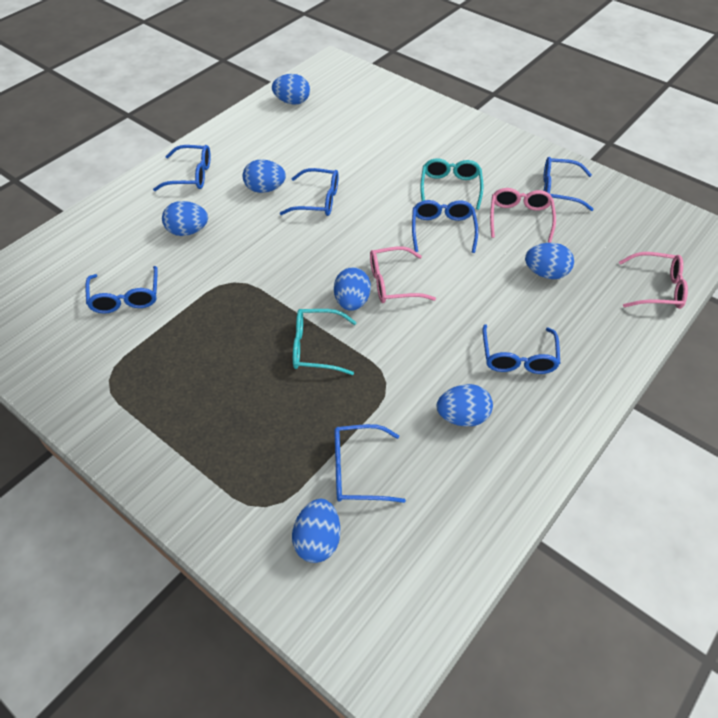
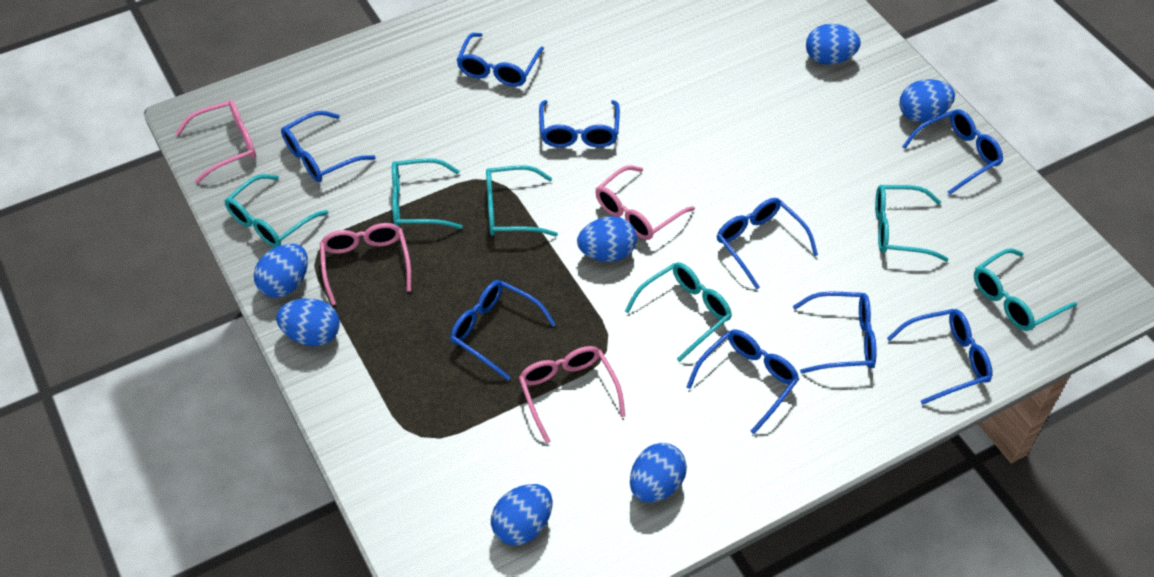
blue glasses: 7 -> 9
pink glasses: 3 -> 4
turquoise glasses: 2 -> 6

